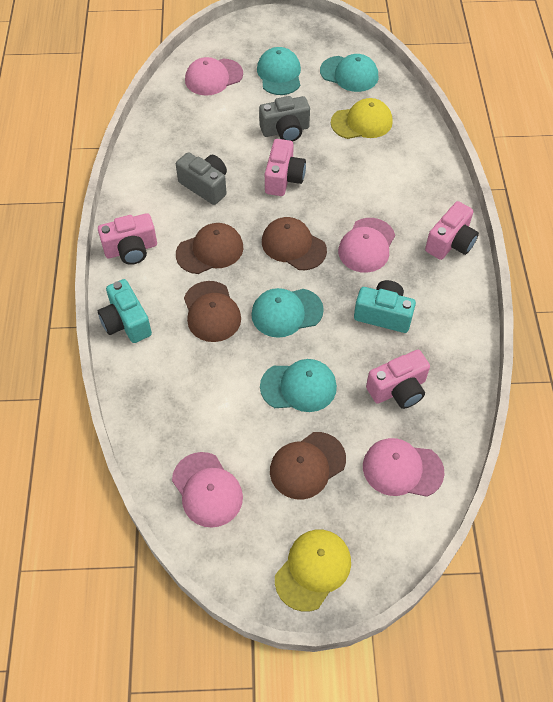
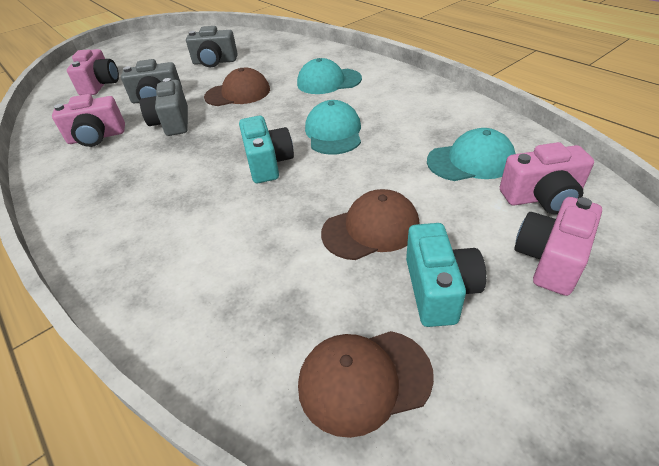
brown cap: 4 -> 3
grey camera: 2 -> 3
pink cap: 4 -> 0
turquoise cap: 4 -> 3
yellow cap: 2 -> 0

